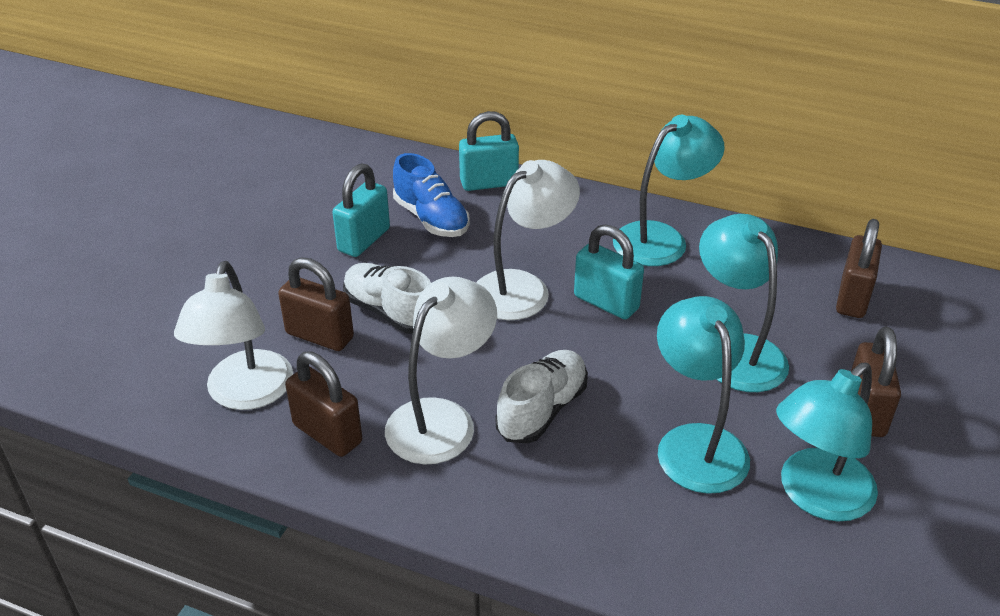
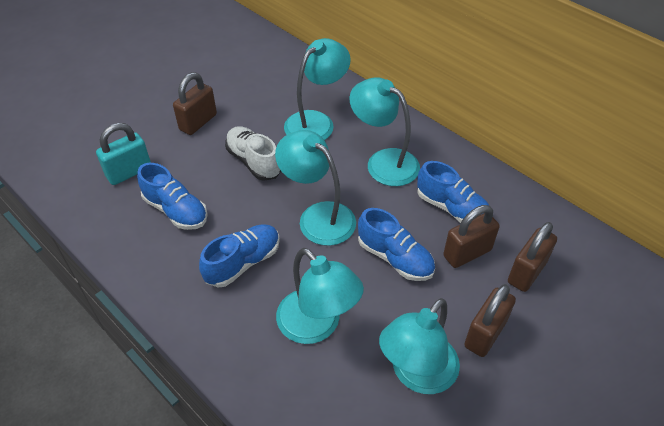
blue shoe: 1 -> 4
turquoise lamp: 4 -> 5
turquoise padlock: 3 -> 1
white lamp: 3 -> 0
white shoe: 2 -> 1

